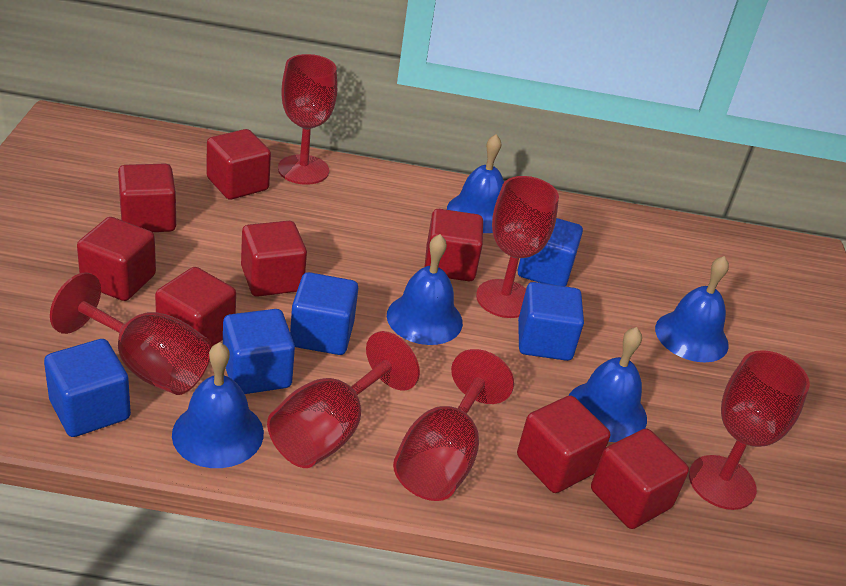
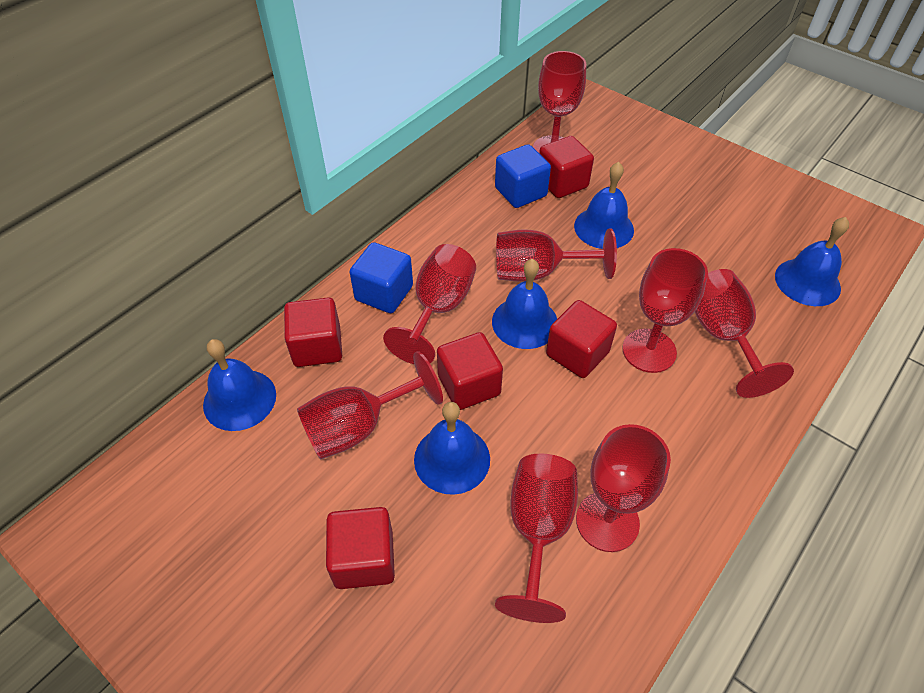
blue cube: 5 -> 2
red cube: 8 -> 5
red goblet: 6 -> 8

